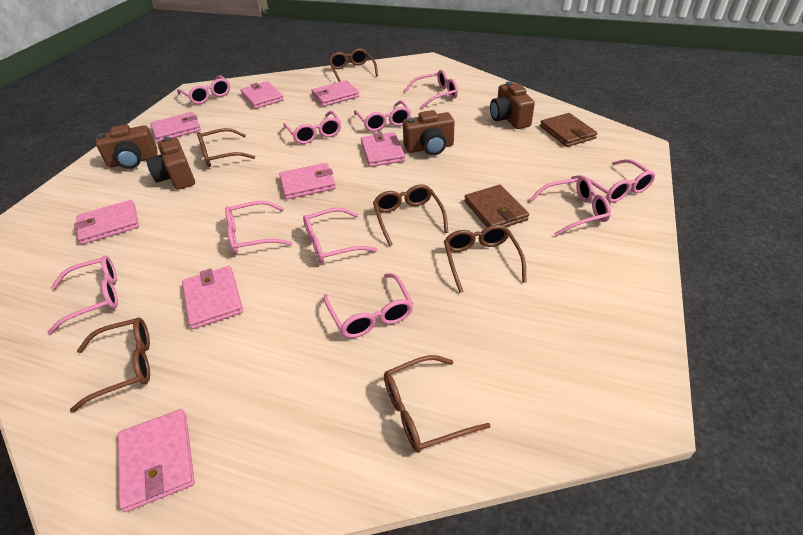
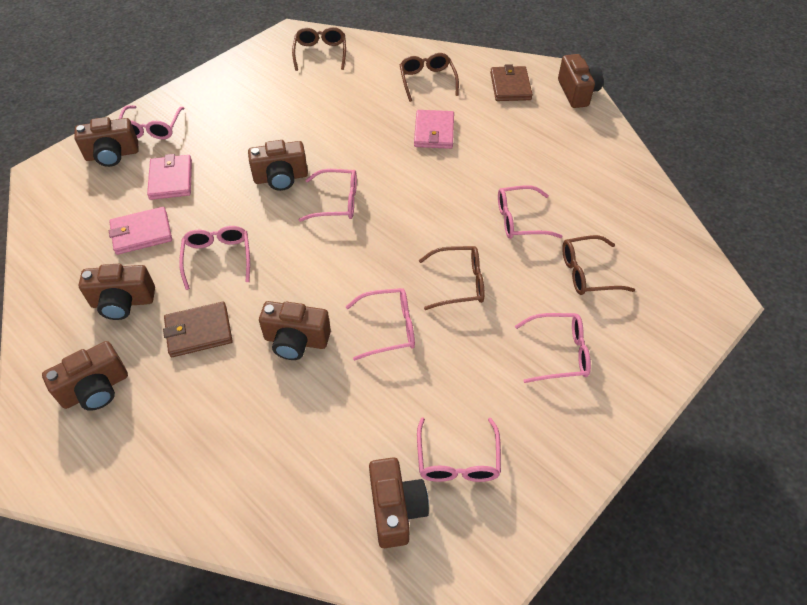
brown camera: 4 -> 7
brown glasses: 6 -> 4
pink glasses: 10 -> 7
pink wallet: 8 -> 3

